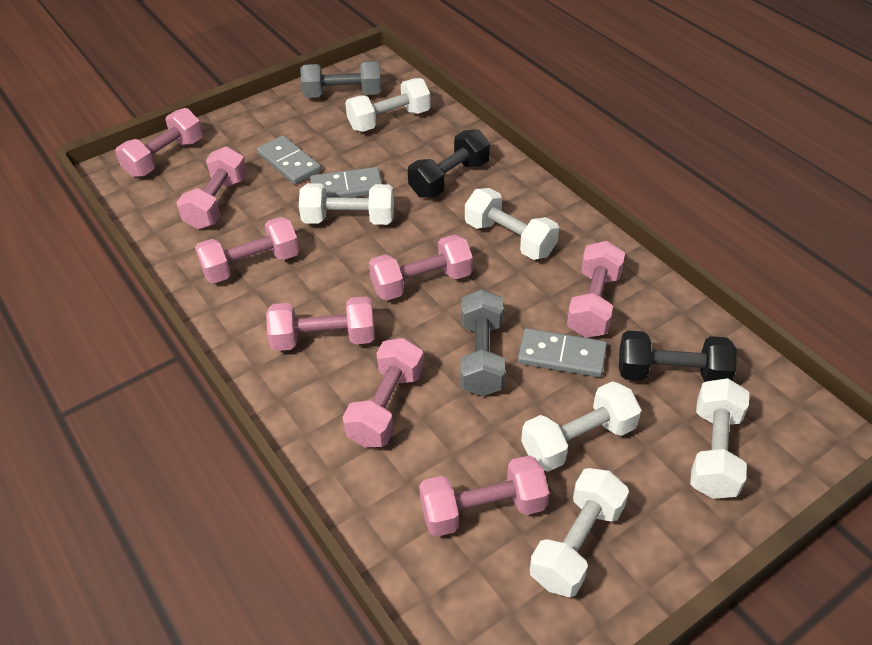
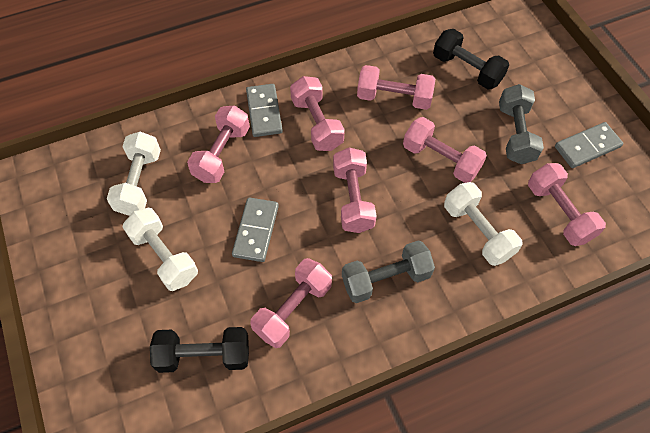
pink dumbbell: 8 -> 7
white dumbbell: 6 -> 3

